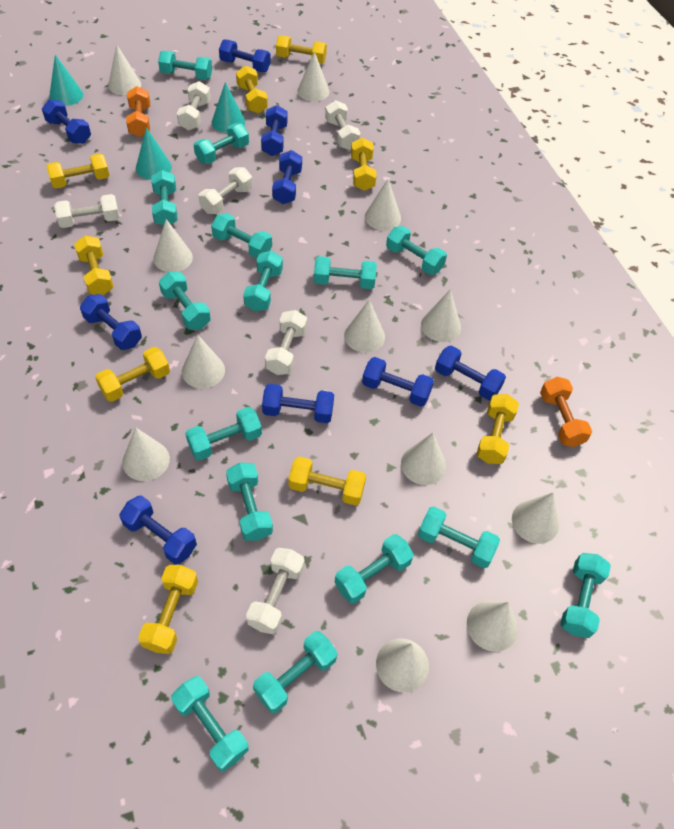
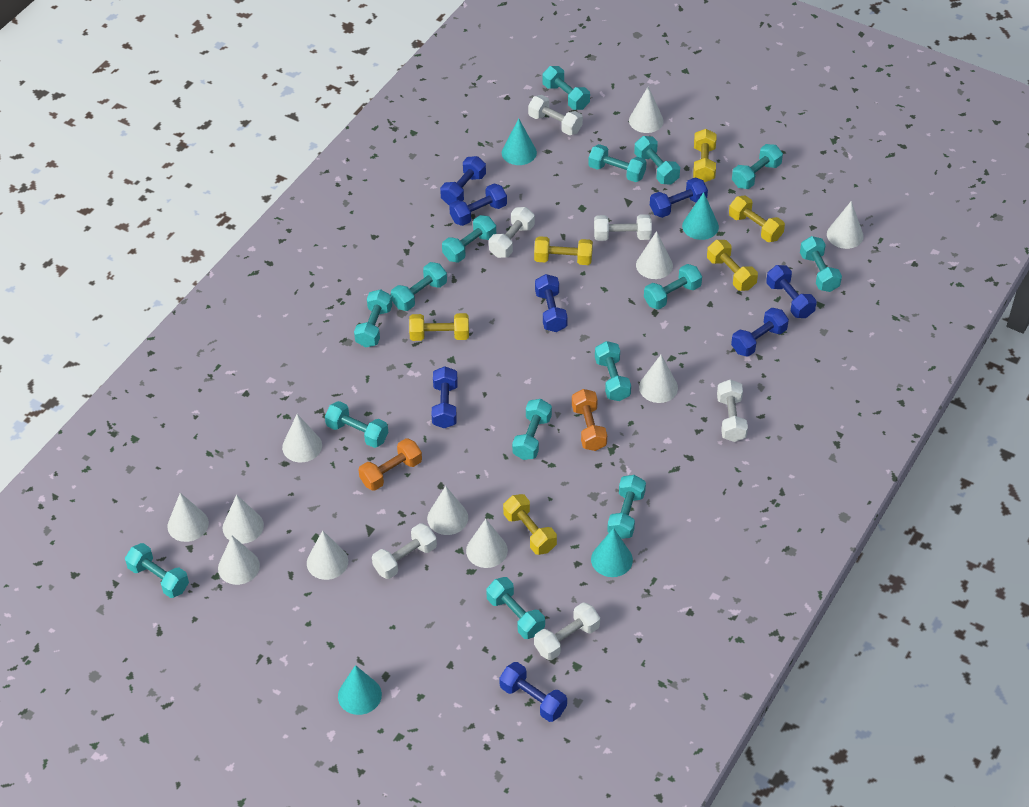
blue dumbbell: 9 -> 8
turquoise cone: 3 -> 4
white cone: 12 -> 11
yellow dumbbell: 9 -> 6

